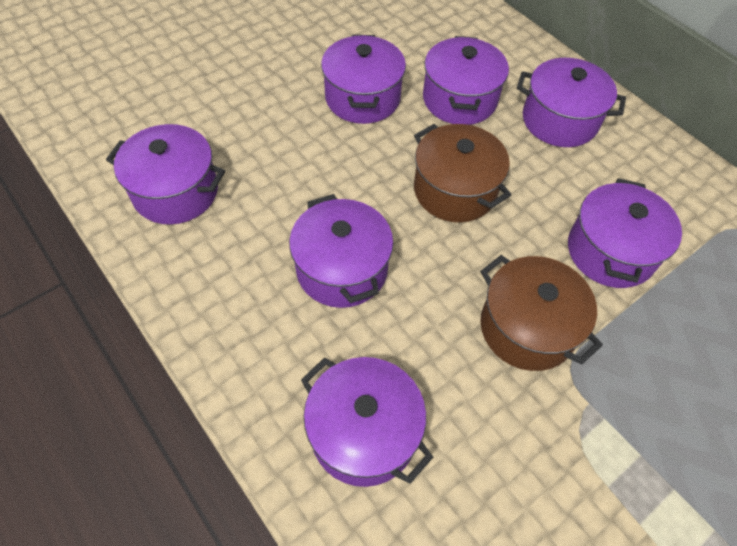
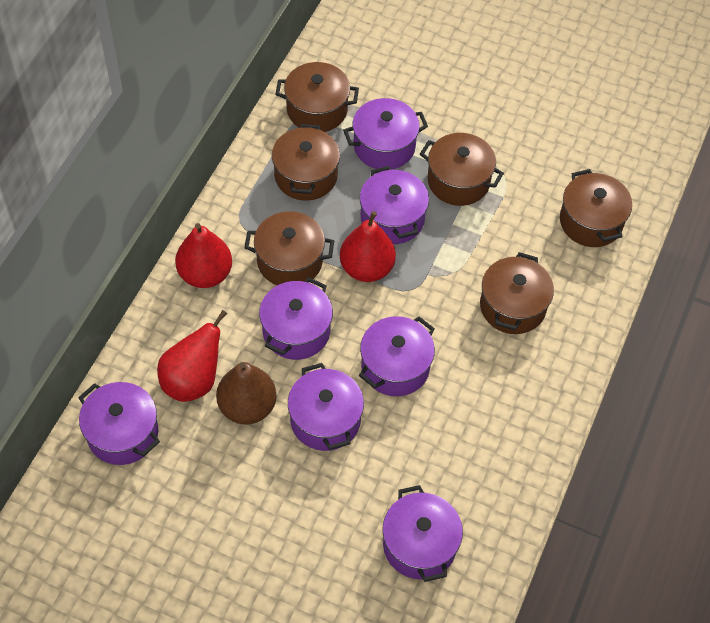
brown pear: 0 -> 1
brown pot: 2 -> 6
red pear: 0 -> 3

